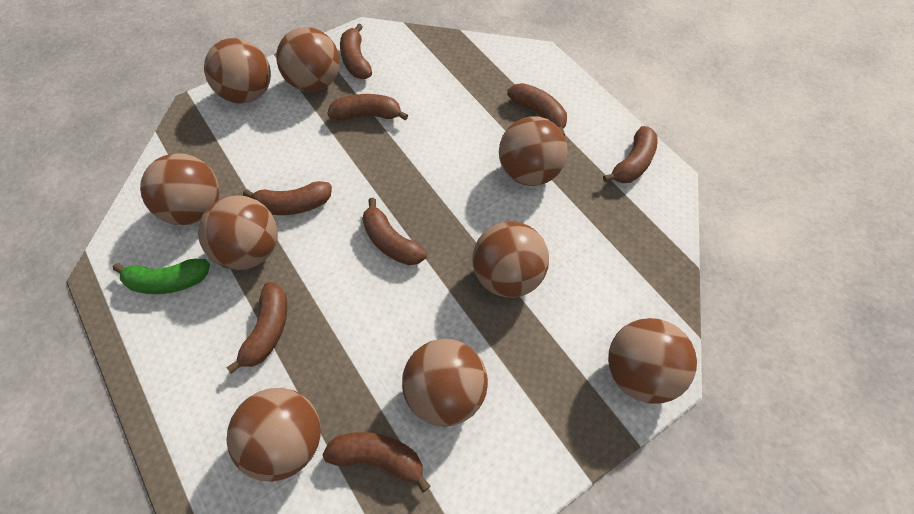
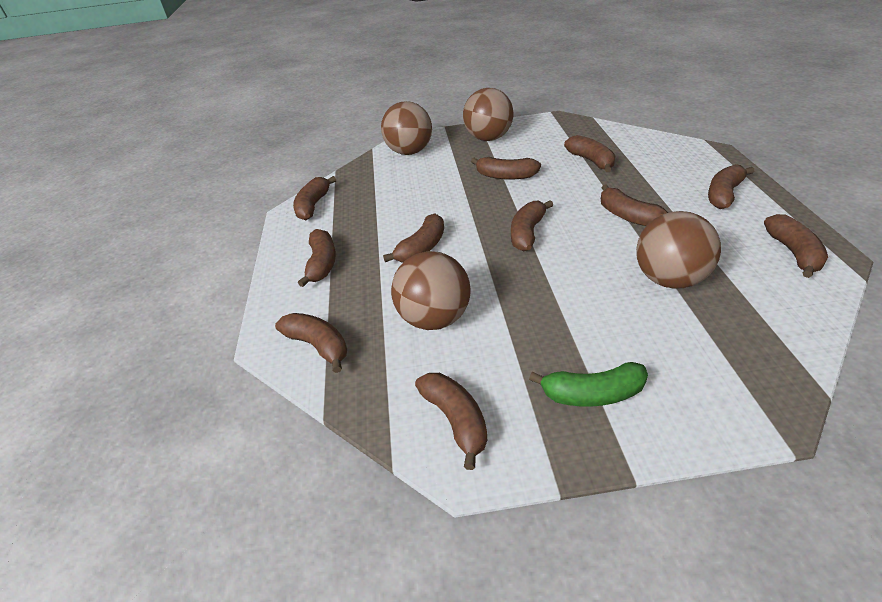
brown ball: 9 -> 4
brown banana: 8 -> 11

